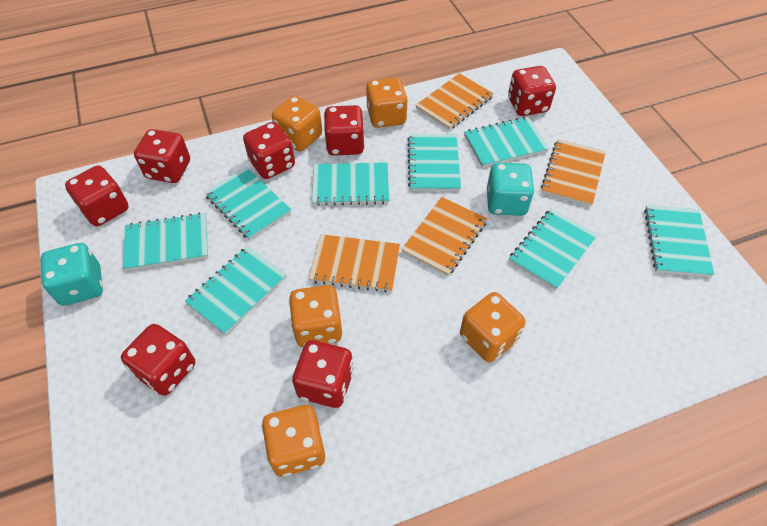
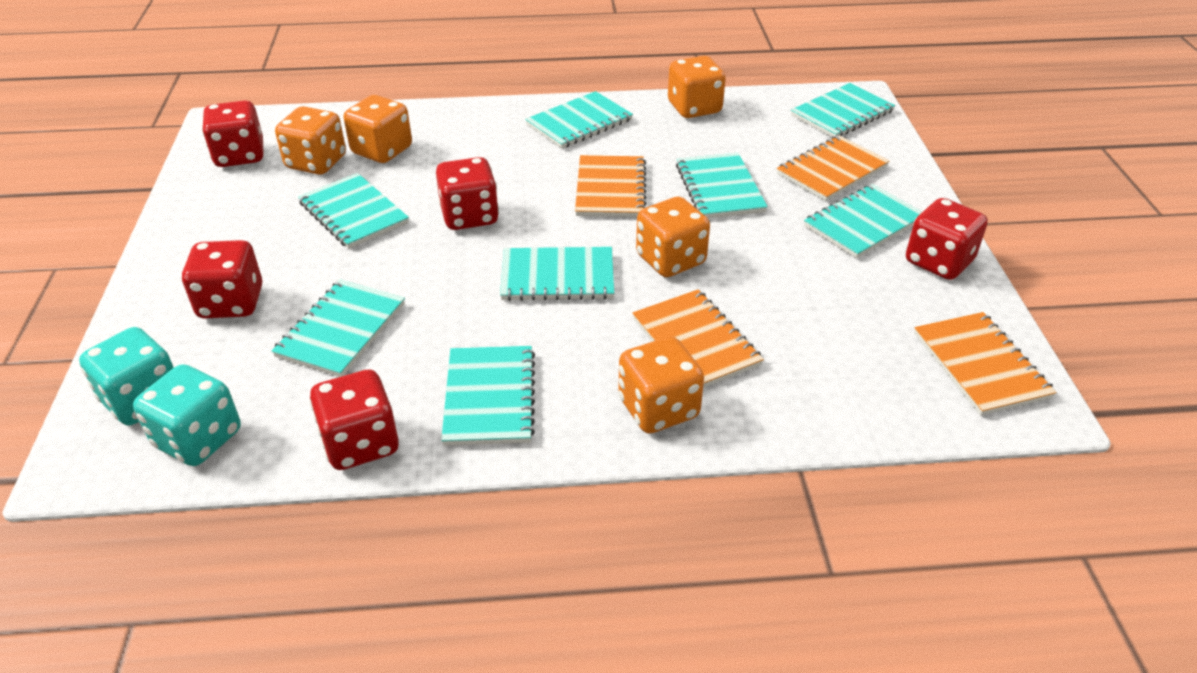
red dice: 7 -> 5

